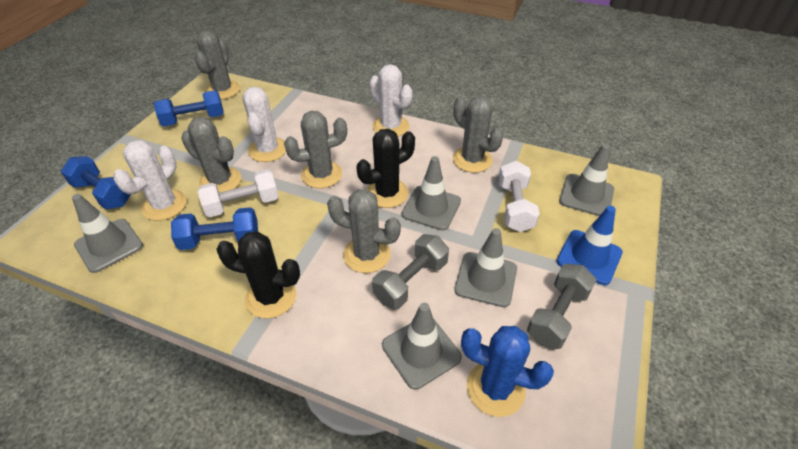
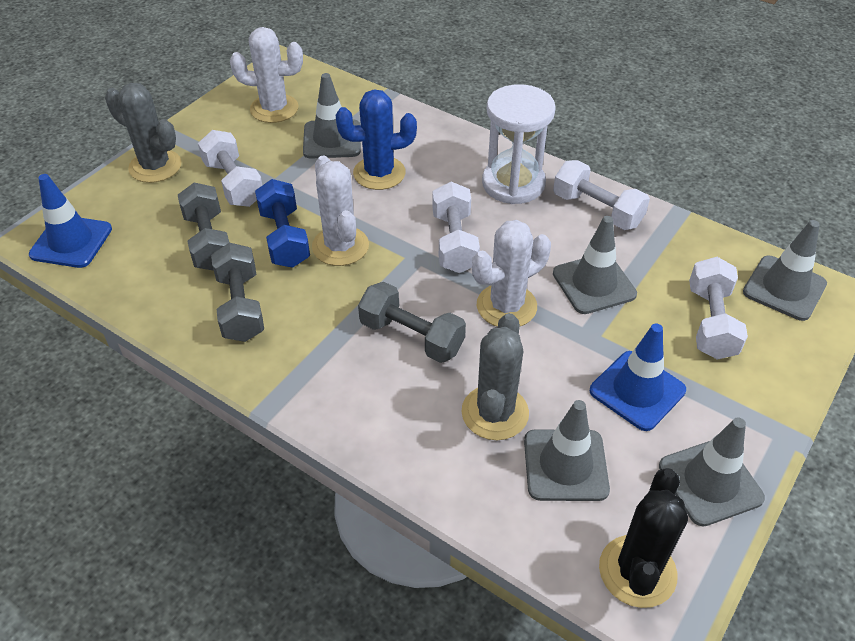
black cactus: 2 -> 1
blue dumbbell: 3 -> 1
blue traffic cone: 1 -> 2
grey cactus: 5 -> 2
grey dumbbell: 2 -> 3
white dumbbell: 2 -> 4
white hourglass: 0 -> 1

